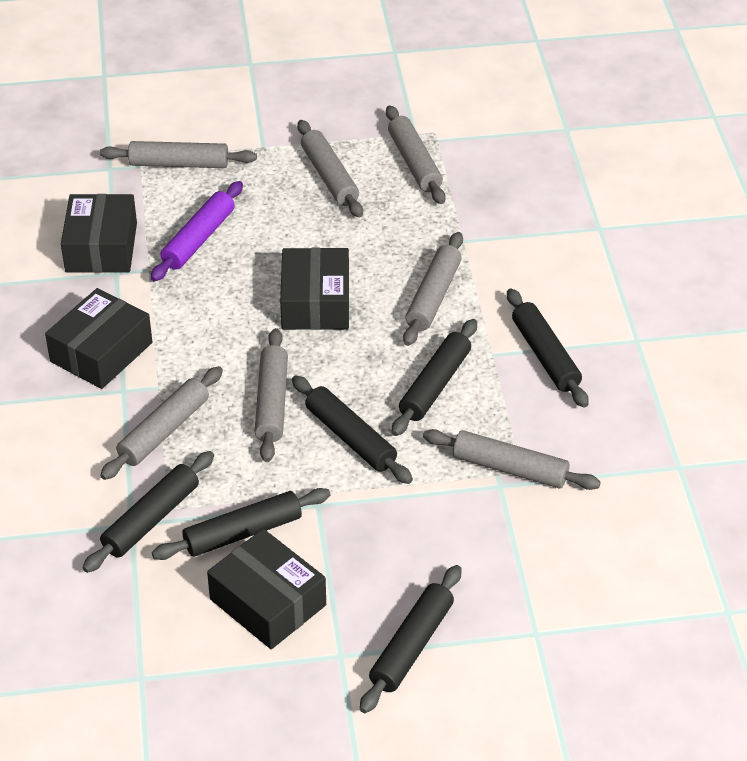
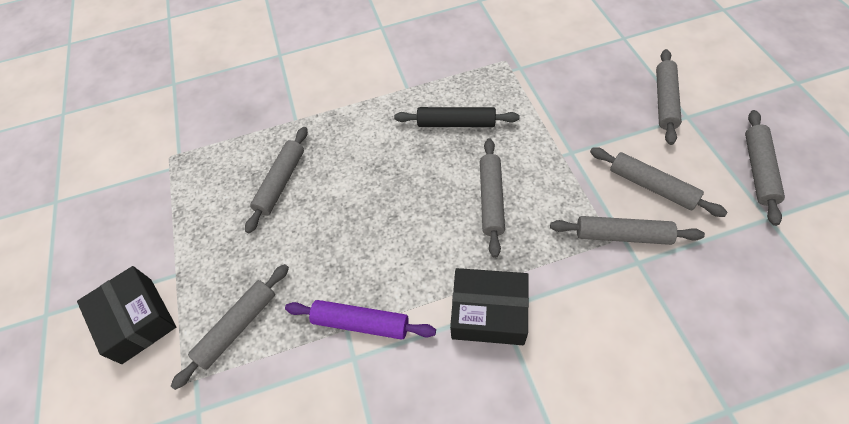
black box: 4 -> 2
black rolling pin: 6 -> 1

